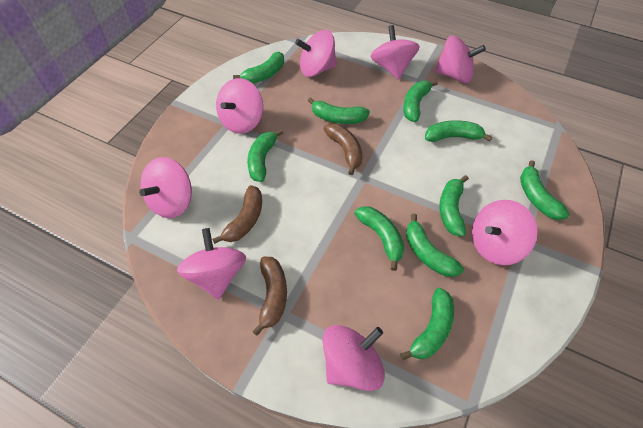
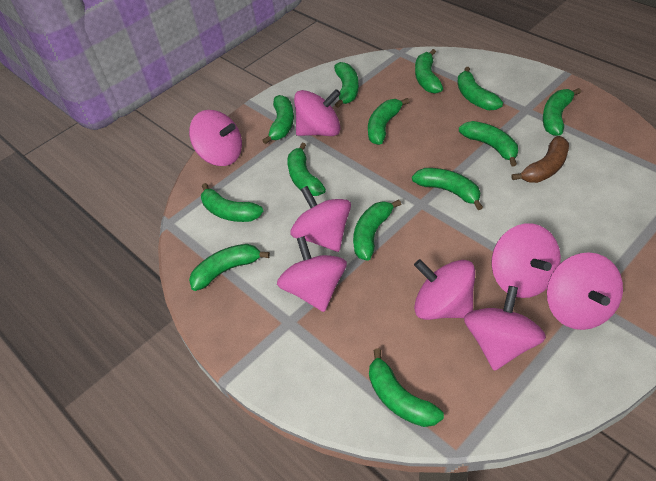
brown banana: 3 -> 1
green banana: 10 -> 13

